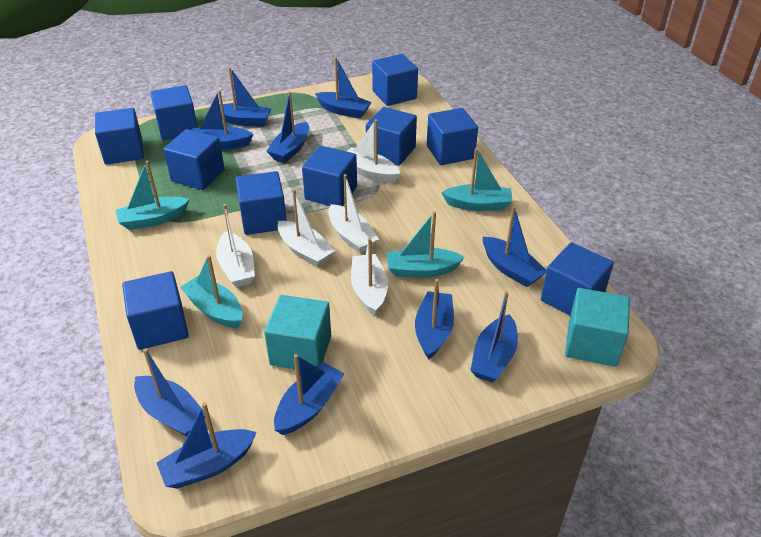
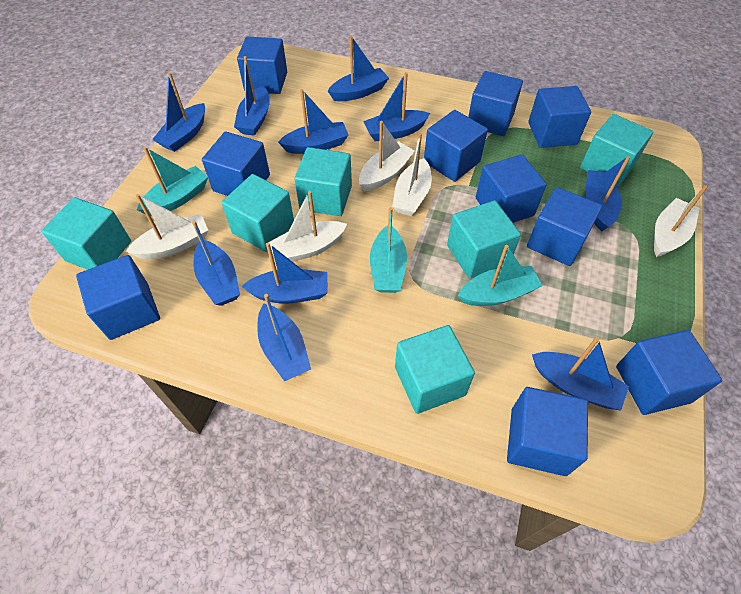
turquoise boat: 4 -> 3
turquoise cube: 2 -> 6

